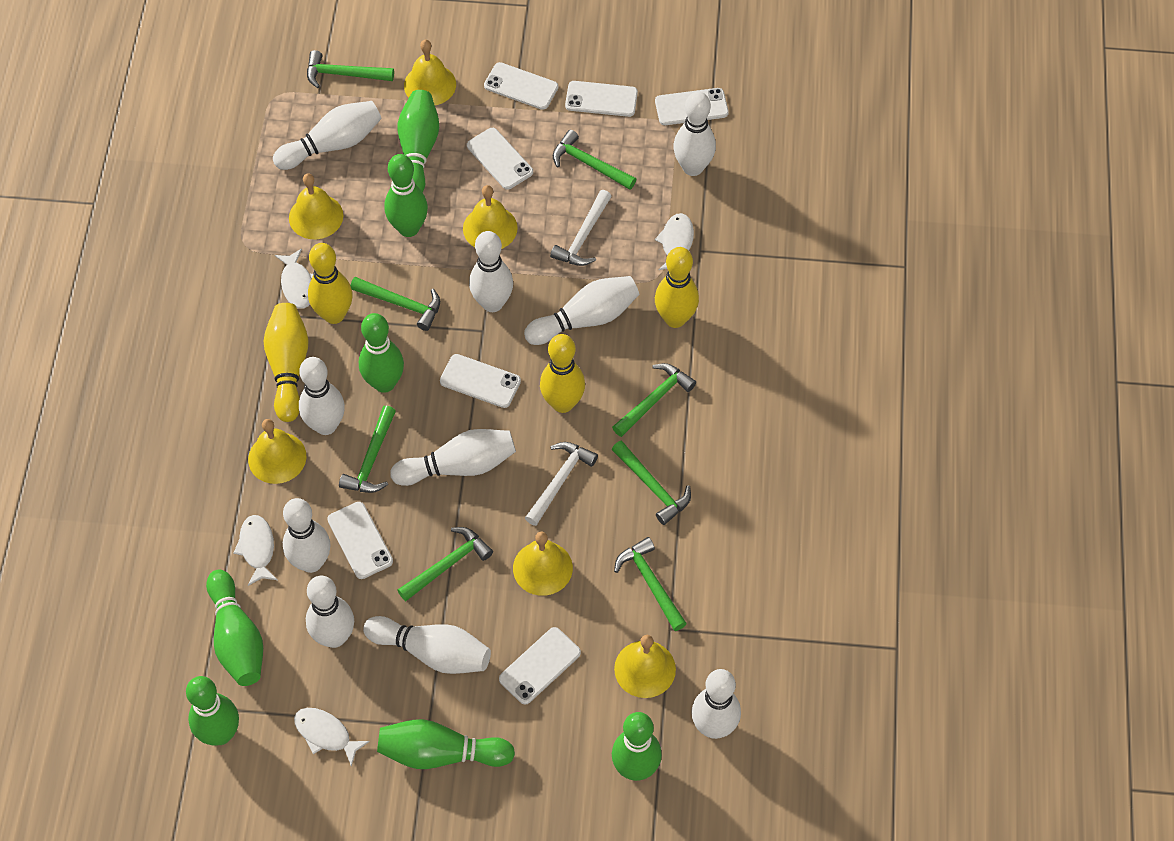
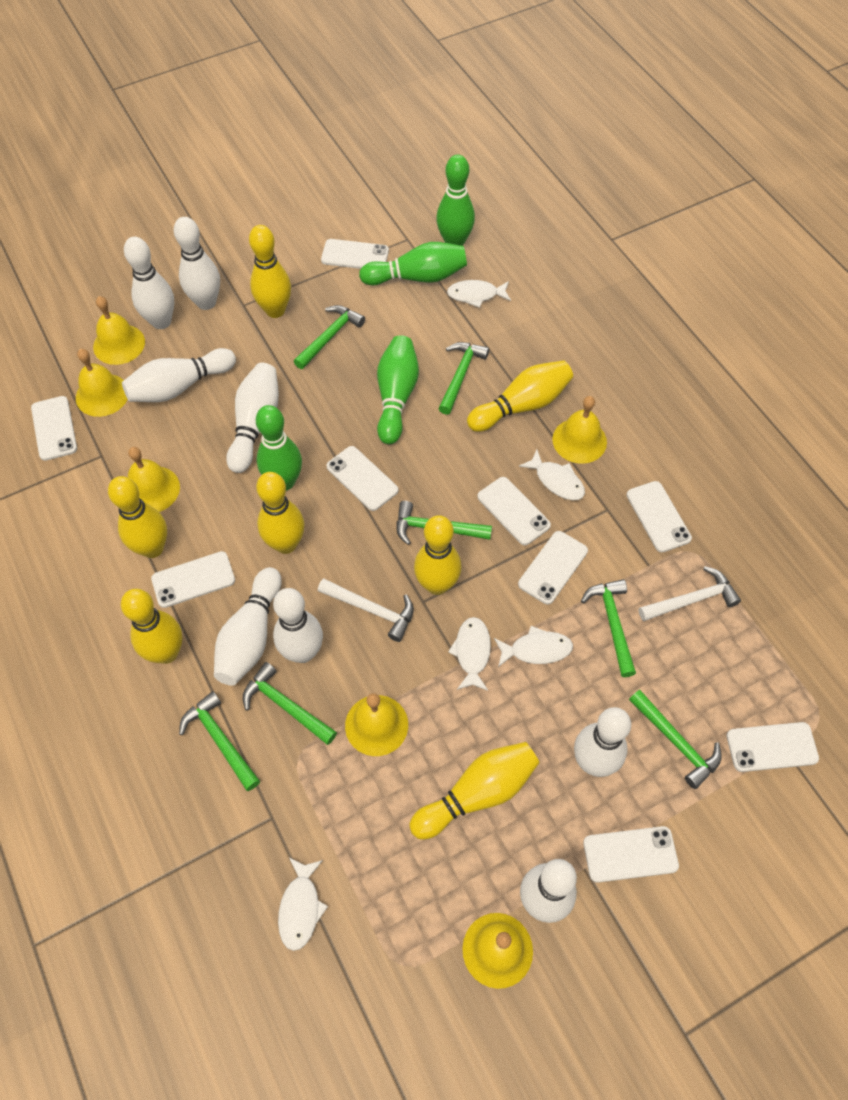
green bowling pin: 7 -> 4
green hammer: 8 -> 7
white bowling pin: 10 -> 8
white fish: 4 -> 5
white phone: 7 -> 9
yellow bowling pin: 4 -> 7

